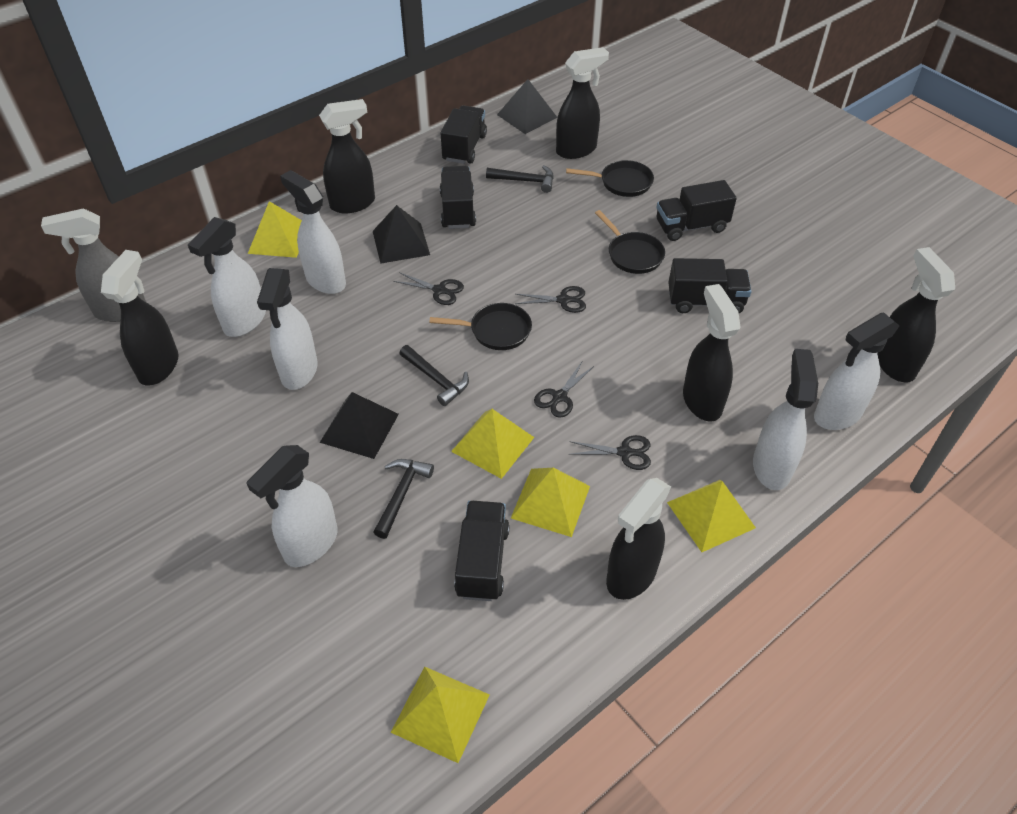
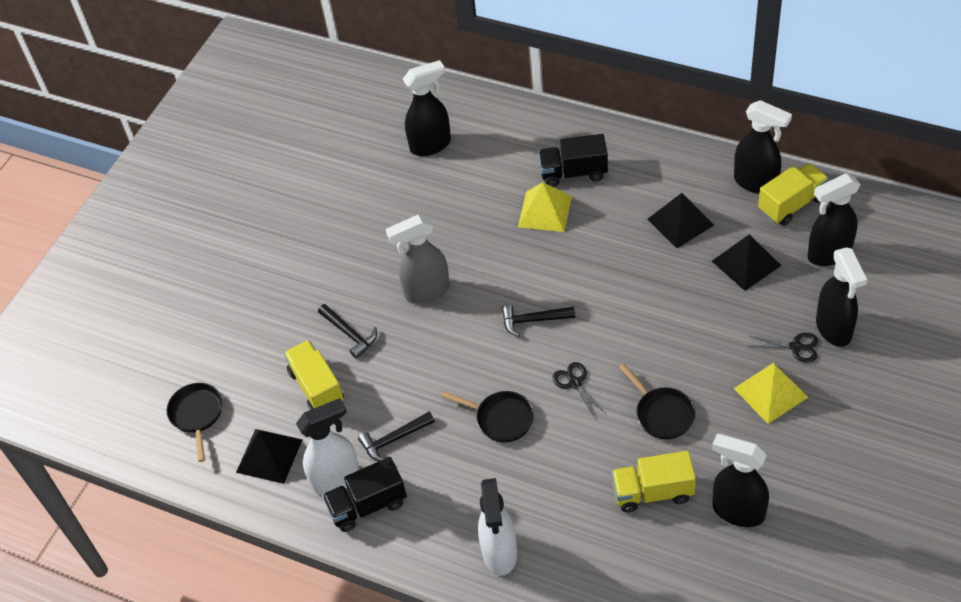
black scissors: 4 -> 2
black spray bottle: 6 -> 5
black truck: 5 -> 2
white spray bottle: 6 -> 2
yellow pyramid: 5 -> 2
yellow truck: 0 -> 3

